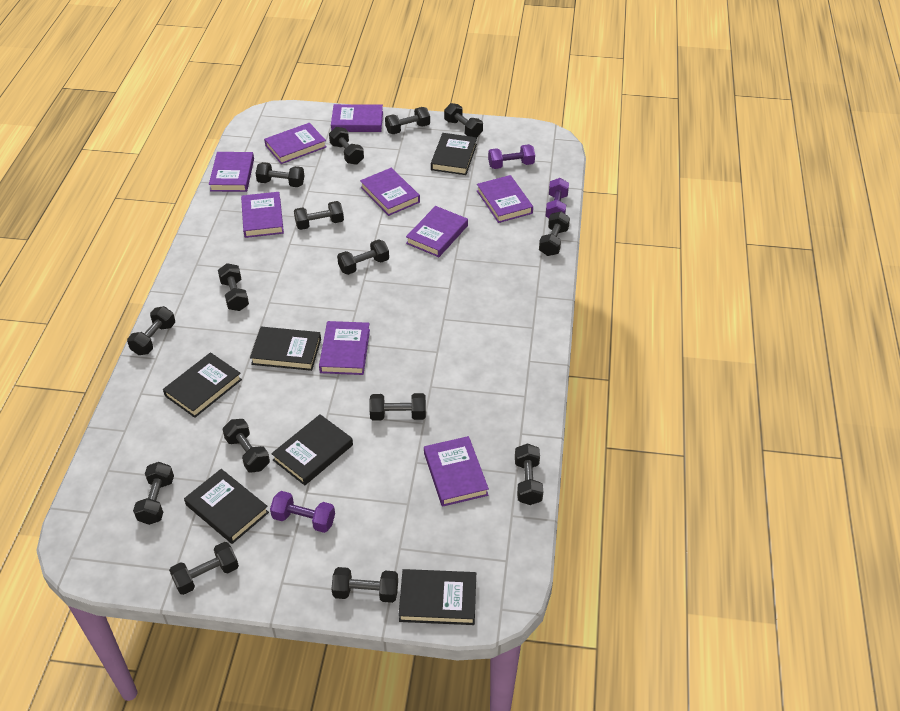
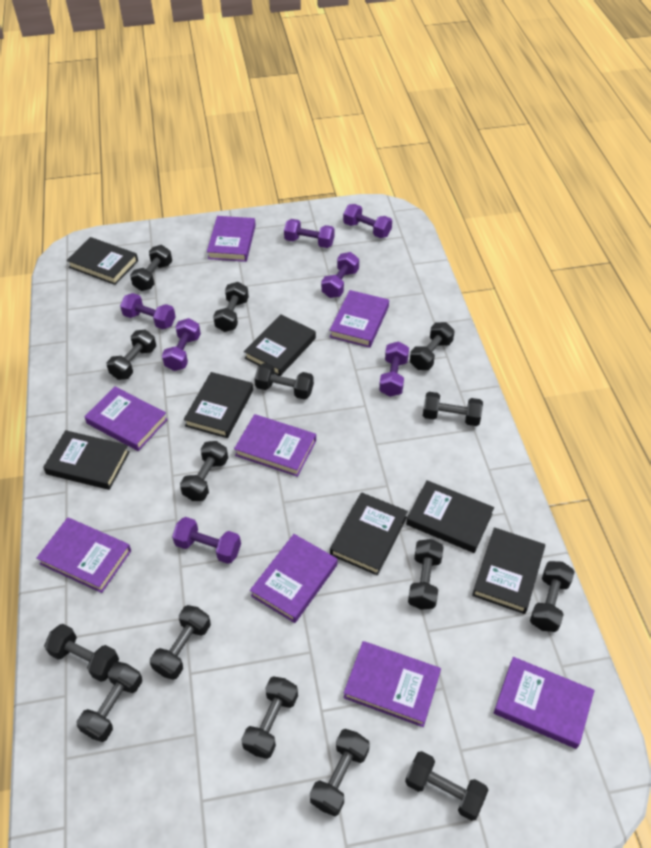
black book: 6 -> 7
purple book: 9 -> 8
purple dumbbell: 3 -> 7

